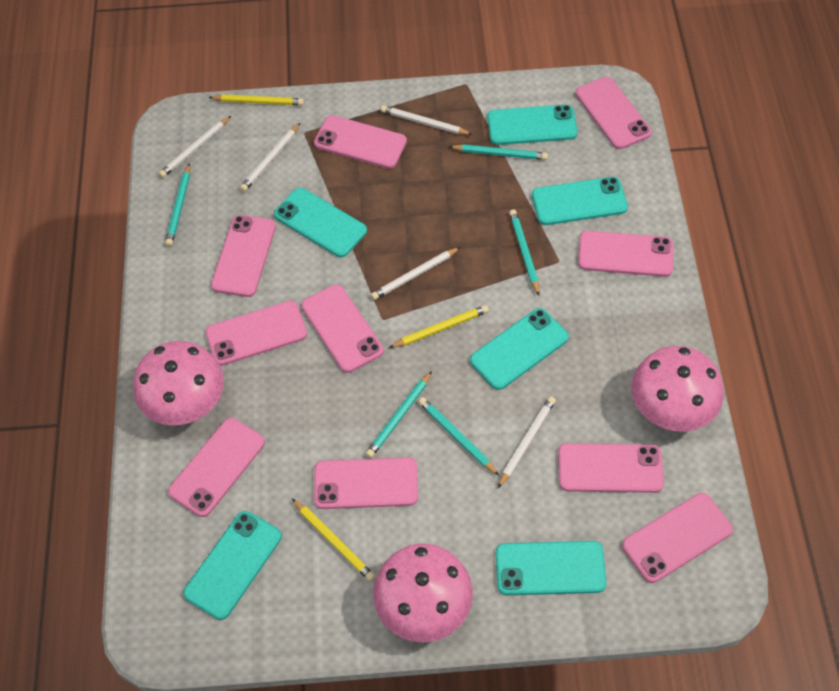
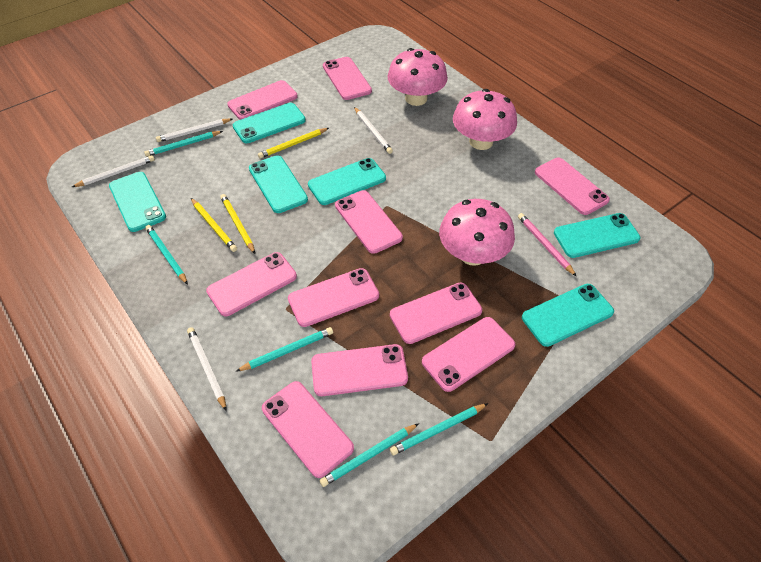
pink pencil: 0 -> 1
white pencil: 5 -> 4

